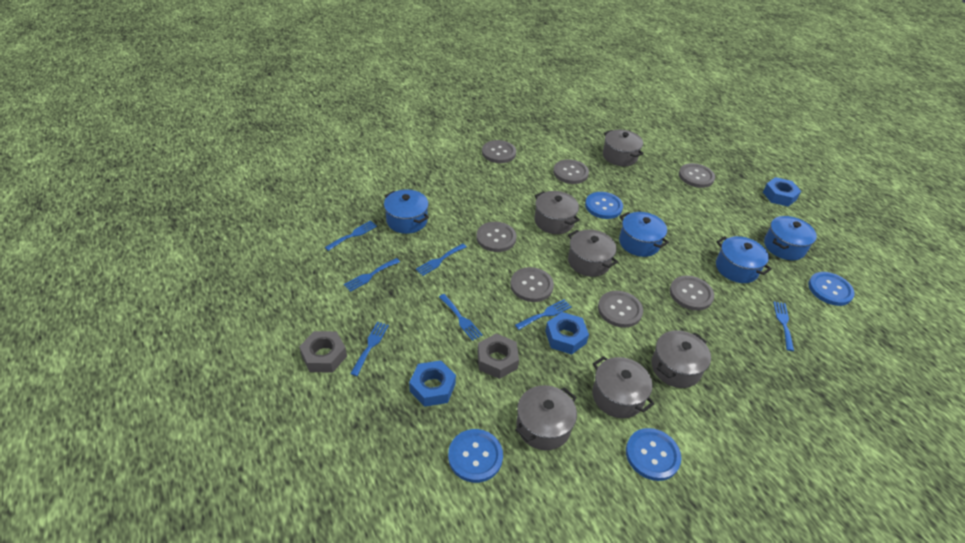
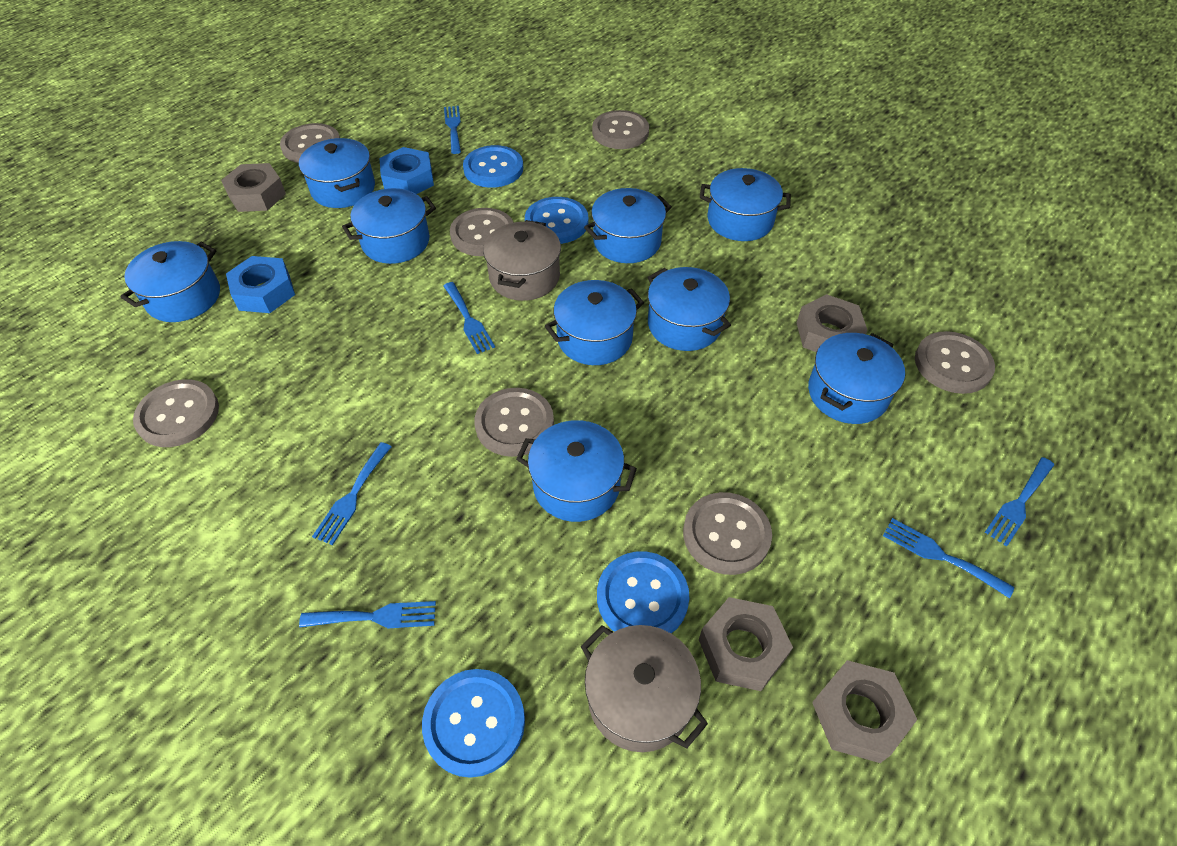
blue fork: 7 -> 6
blue nut: 3 -> 2
blue pot: 4 -> 9
grey nut: 2 -> 4
grey pot: 6 -> 2

